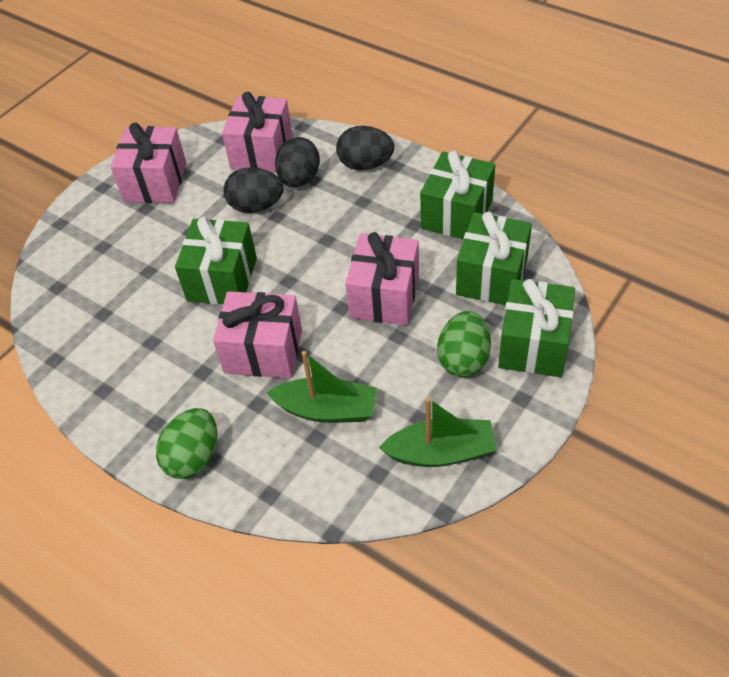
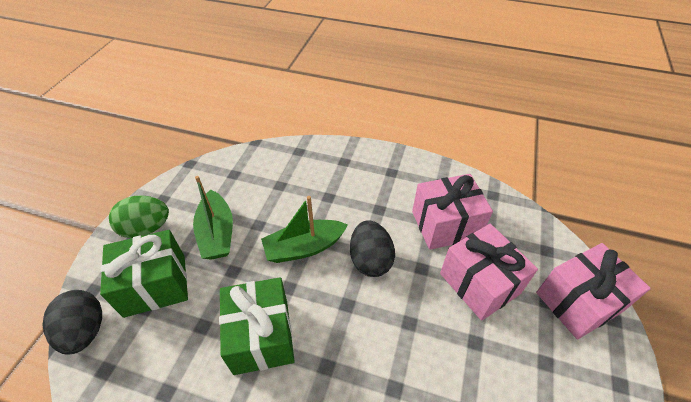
black egg: 3 -> 2
green egg: 2 -> 1
green gift: 4 -> 2
pink gift: 4 -> 3

